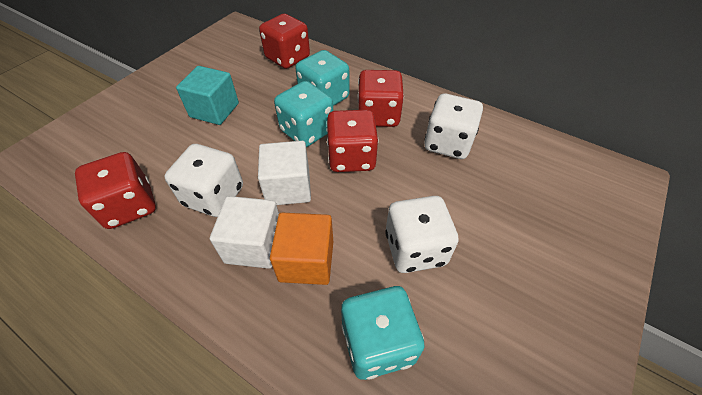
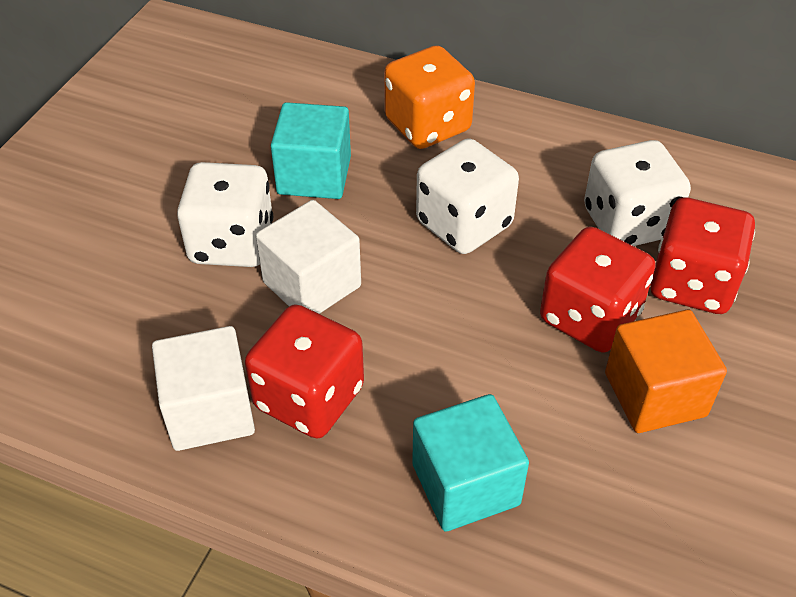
orange dice: 0 -> 1
red dice: 4 -> 3
turquoise cube: 1 -> 2
turquoise dice: 3 -> 0

